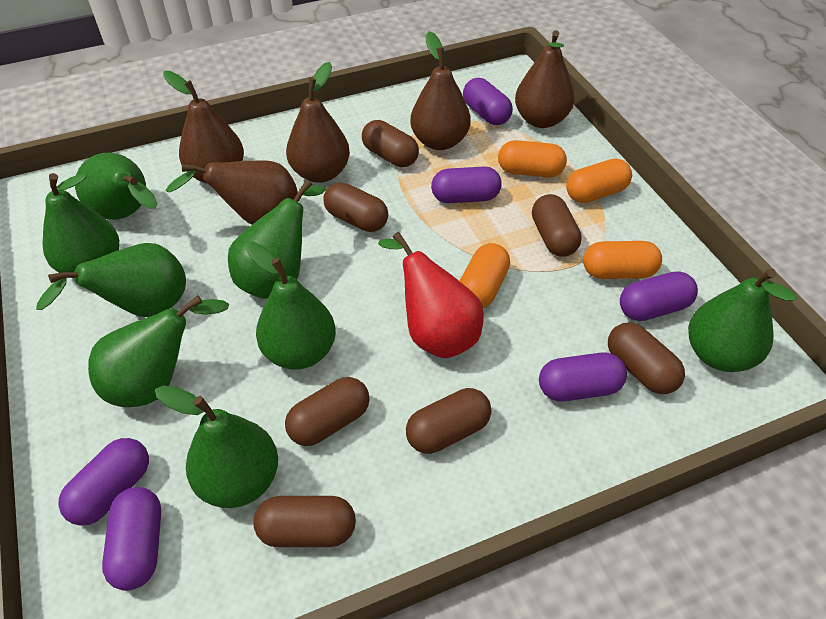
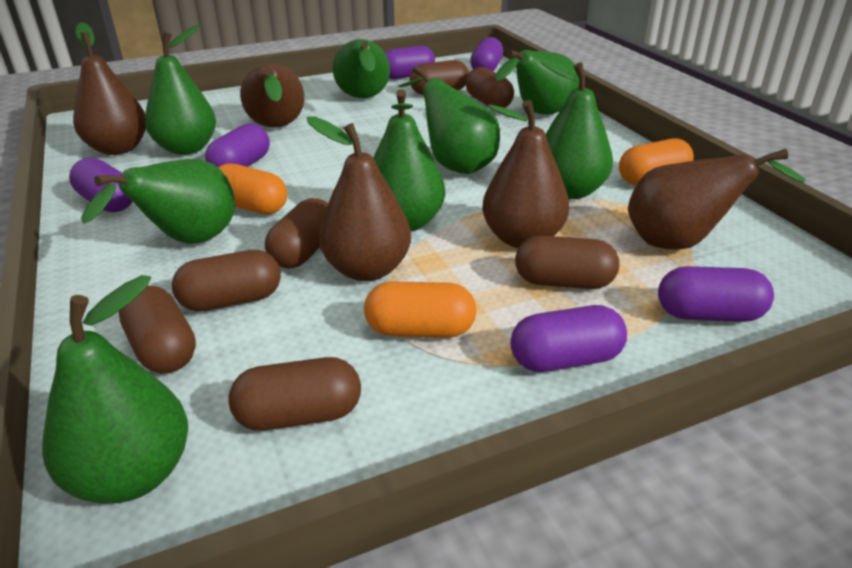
orange capsule: 4 -> 3
red pear: 1 -> 0

